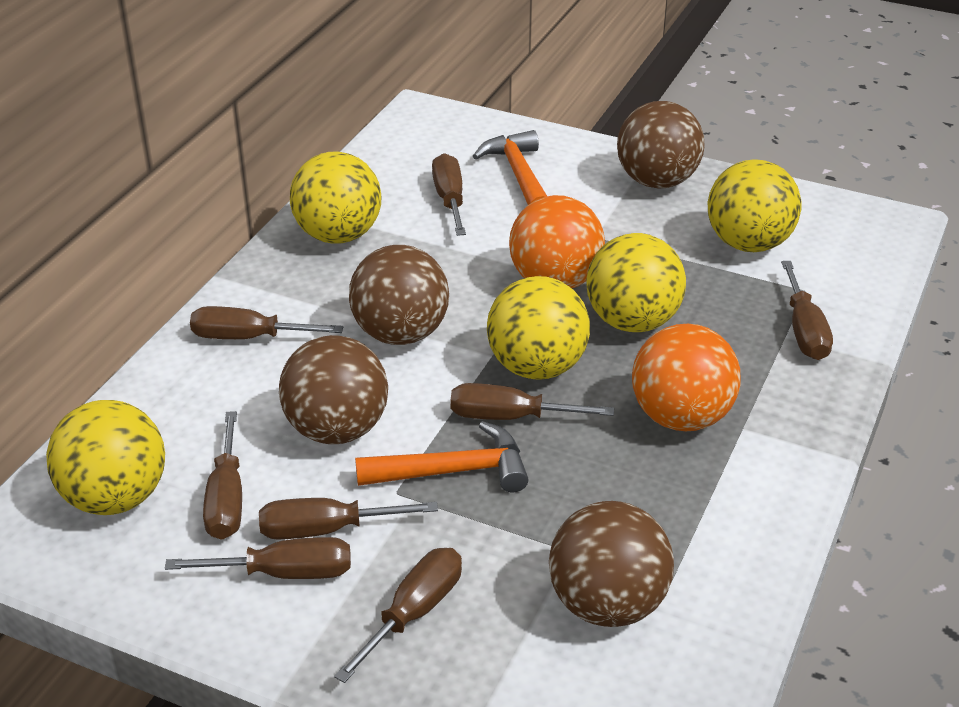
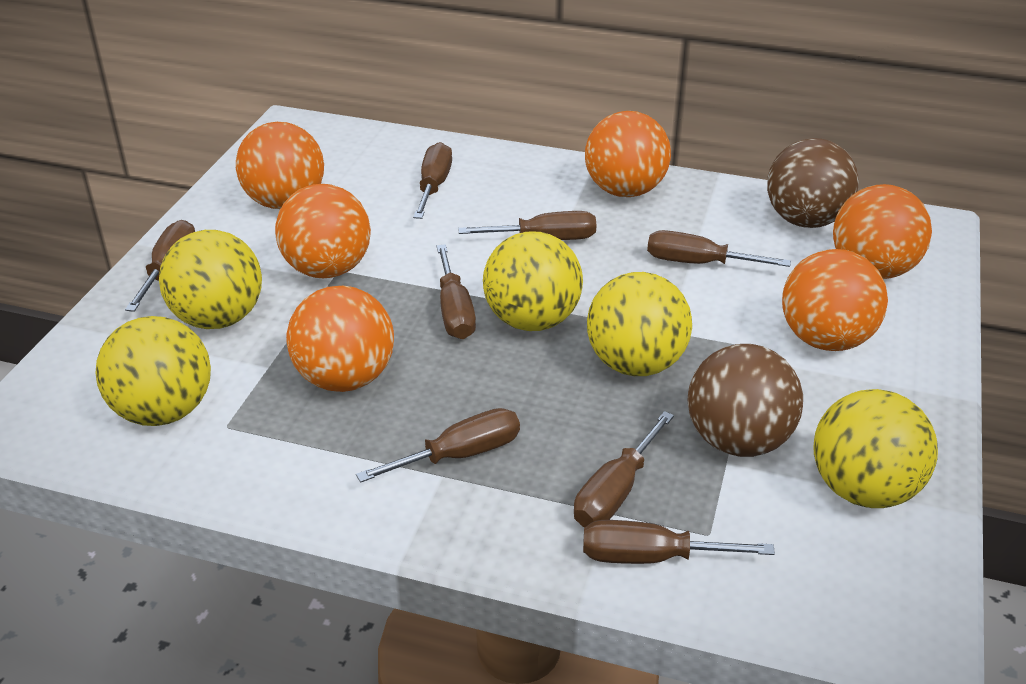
brown ball: 4 -> 2
orange ball: 2 -> 6
orange hammer: 2 -> 0

